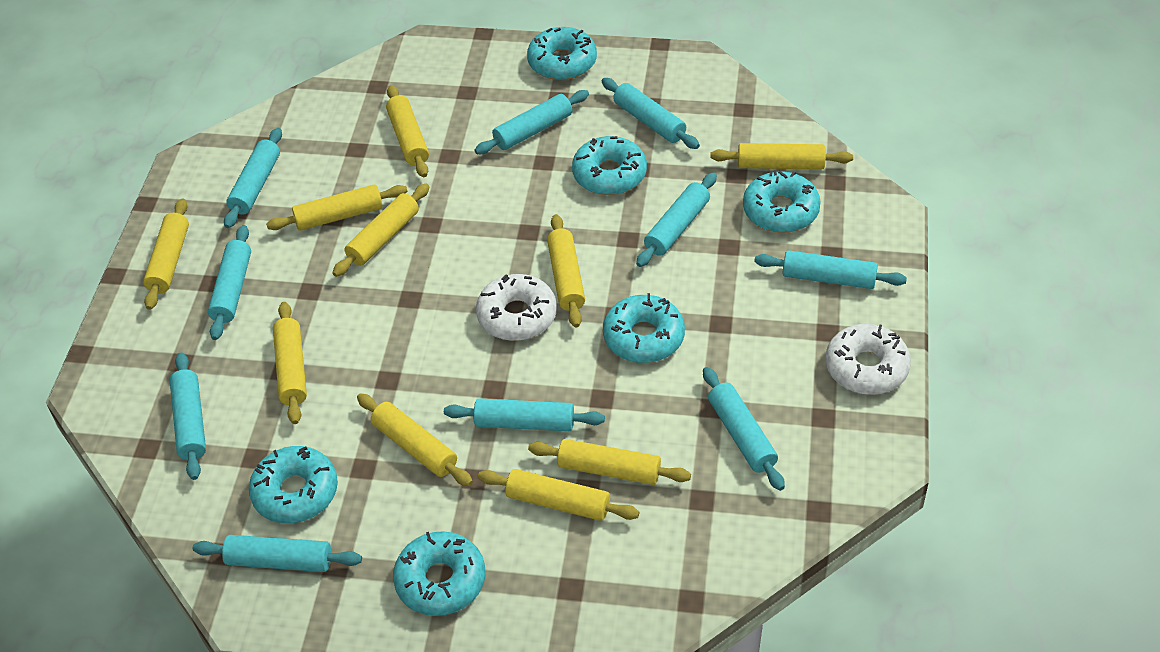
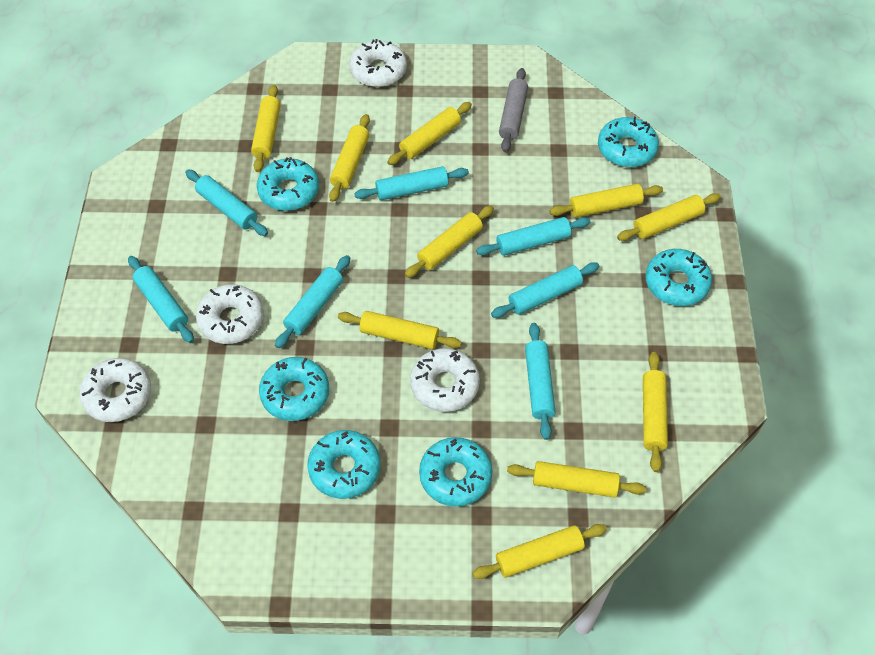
grey rolling pin: 0 -> 1
turquoise rolling pin: 10 -> 7
white donut: 2 -> 4

